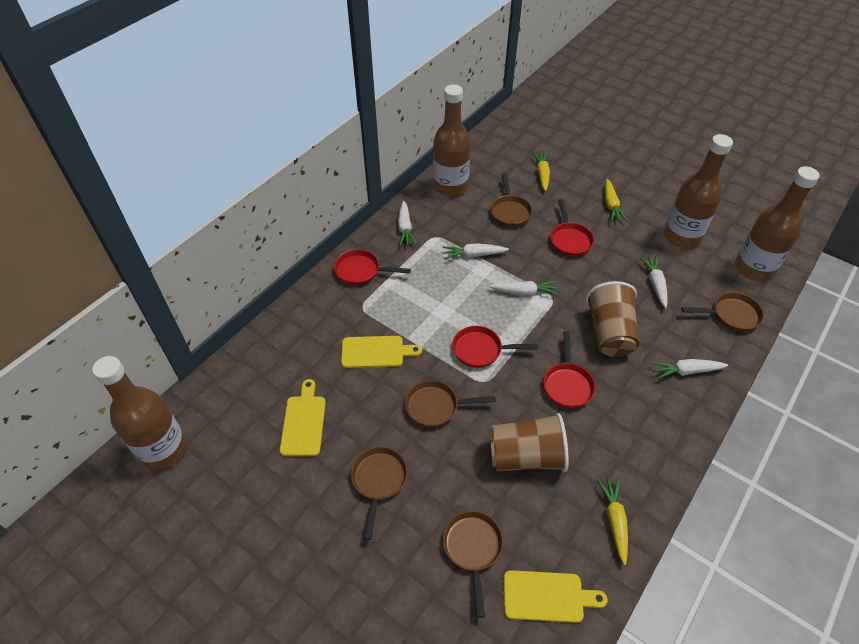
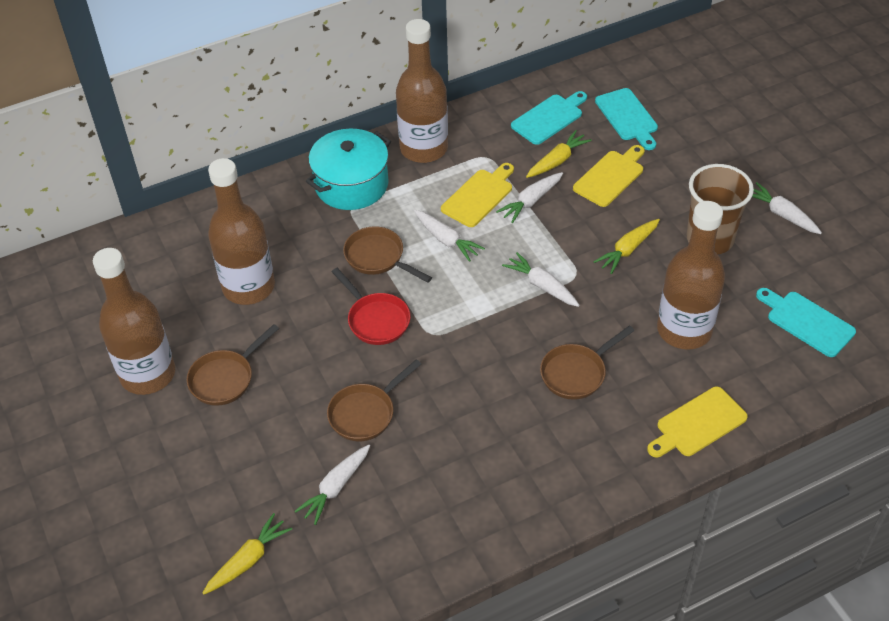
brown cup: 2 -> 1
brown pan: 5 -> 4
red pan: 4 -> 1
turquoise cutting board: 0 -> 3
turquoise pot: 0 -> 1

